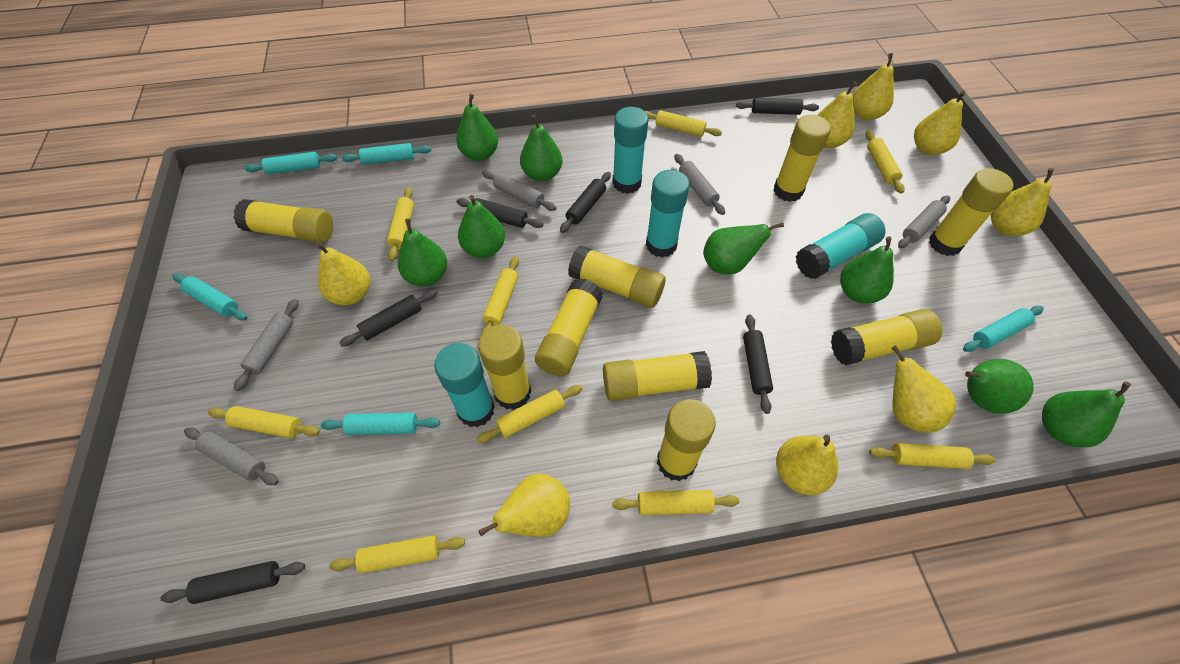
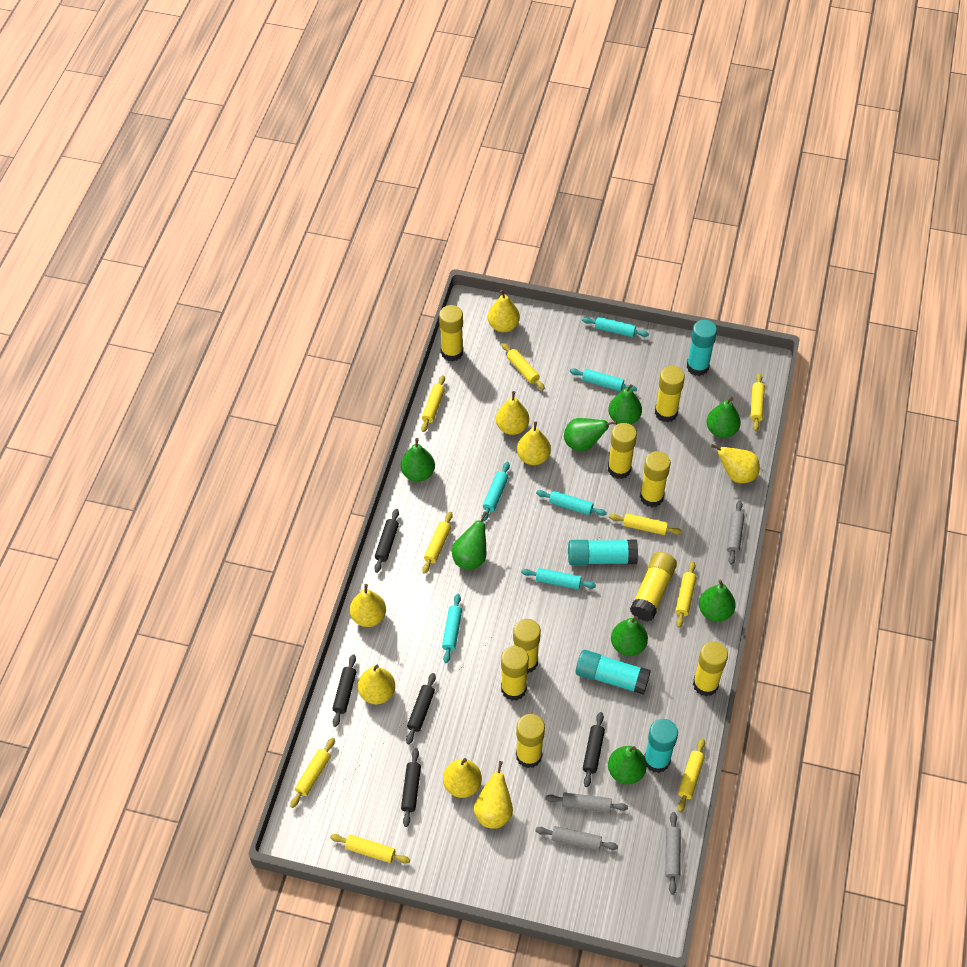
black rolling pin: 6 -> 5
grey rolling pin: 5 -> 4
turquoise rolling pin: 5 -> 6

